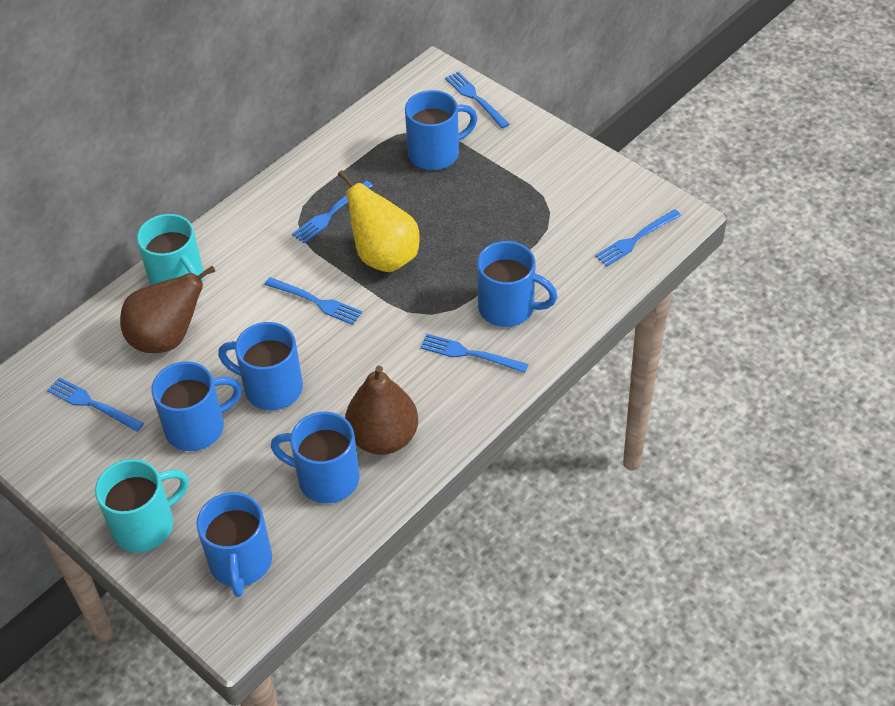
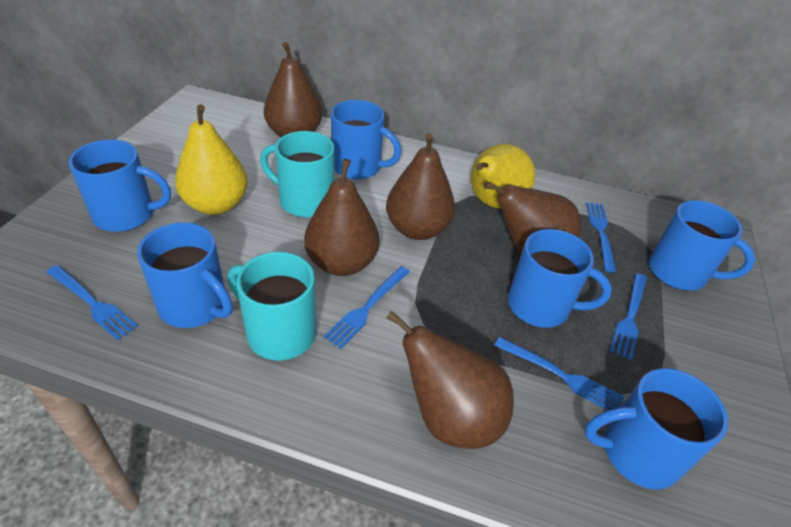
blue fork: 6 -> 5
brown pear: 2 -> 5
yellow pear: 1 -> 2

